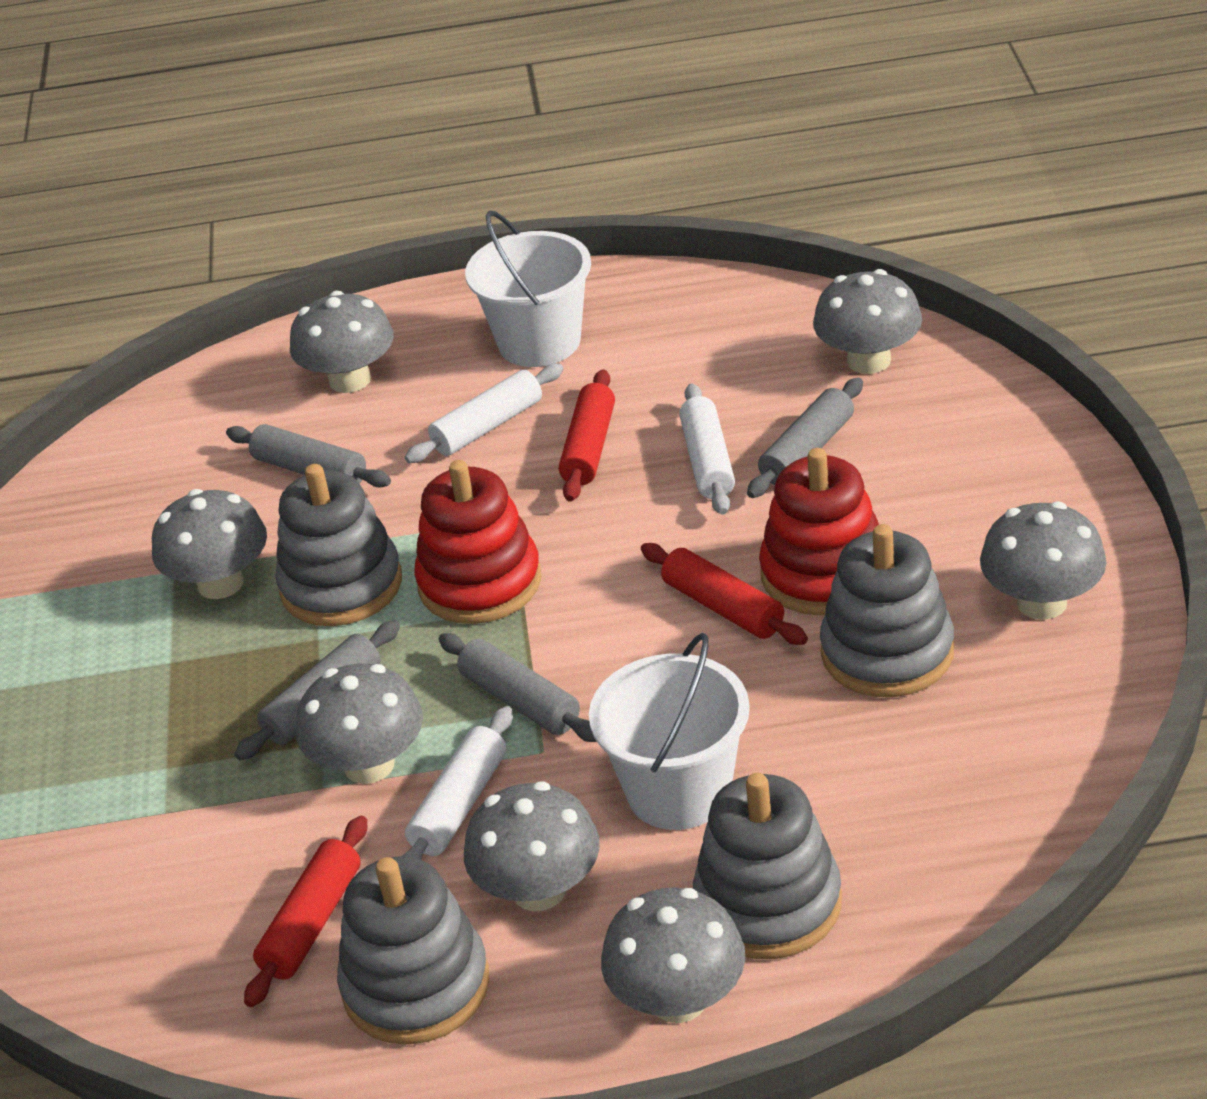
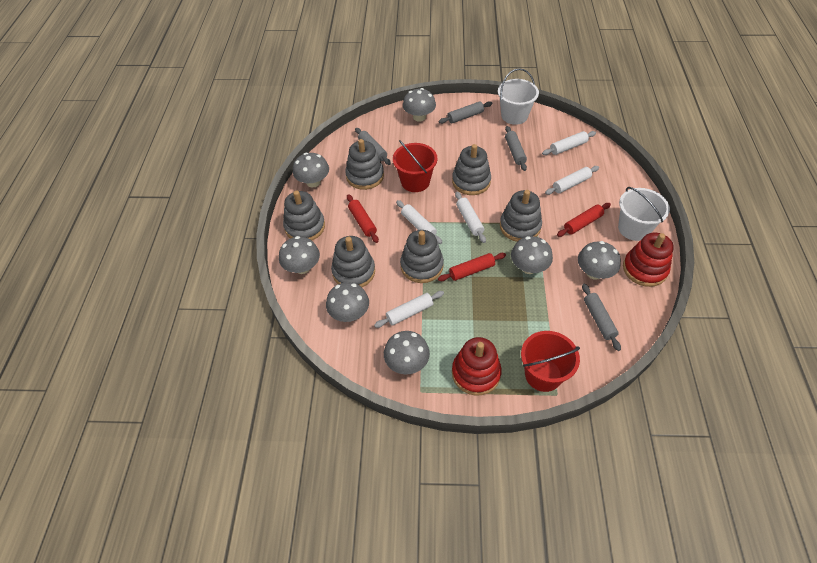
grey stacking toy: 4 -> 6
red bucket: 0 -> 2
white rolling pin: 3 -> 5

